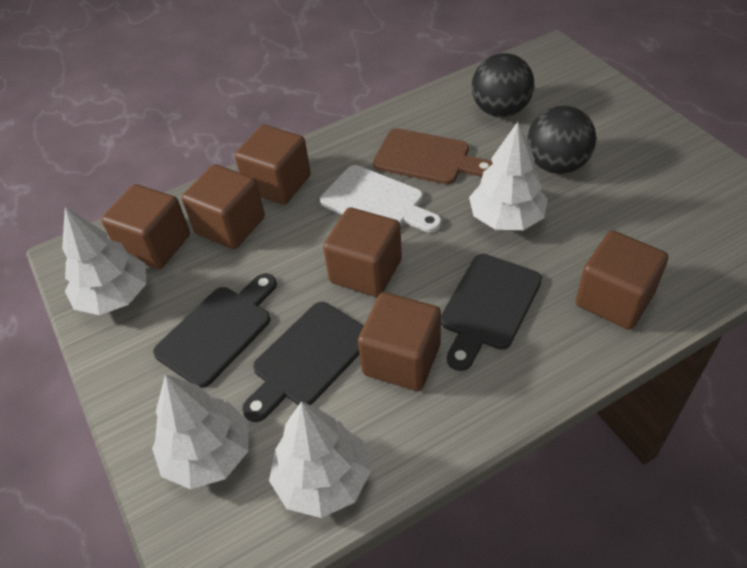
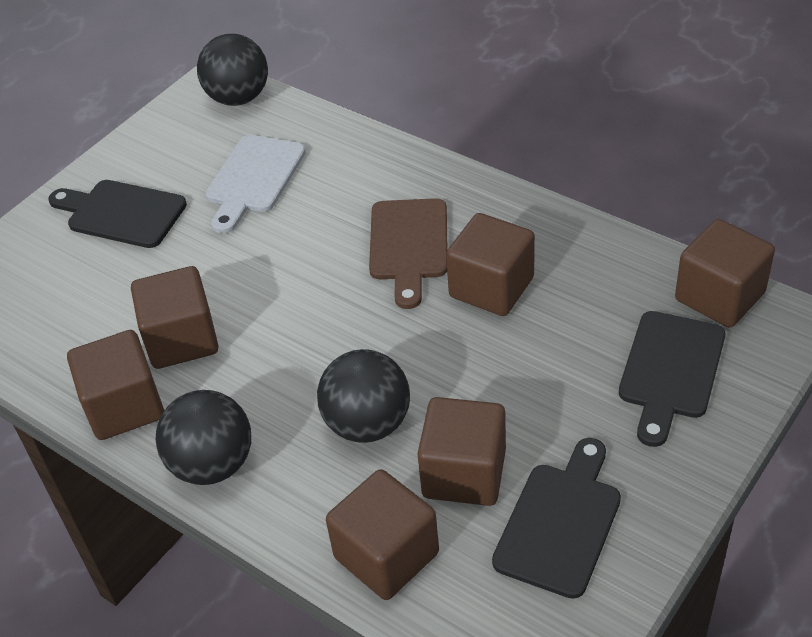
black ball: 2 -> 3
white tree: 4 -> 0

